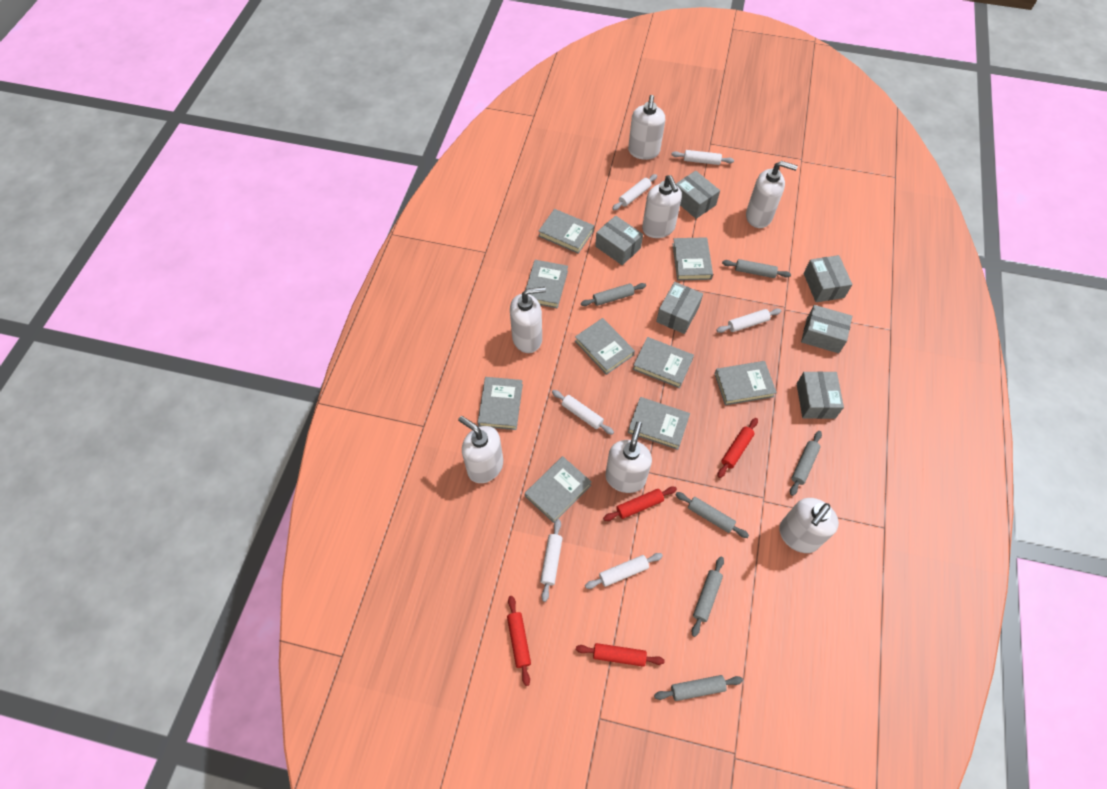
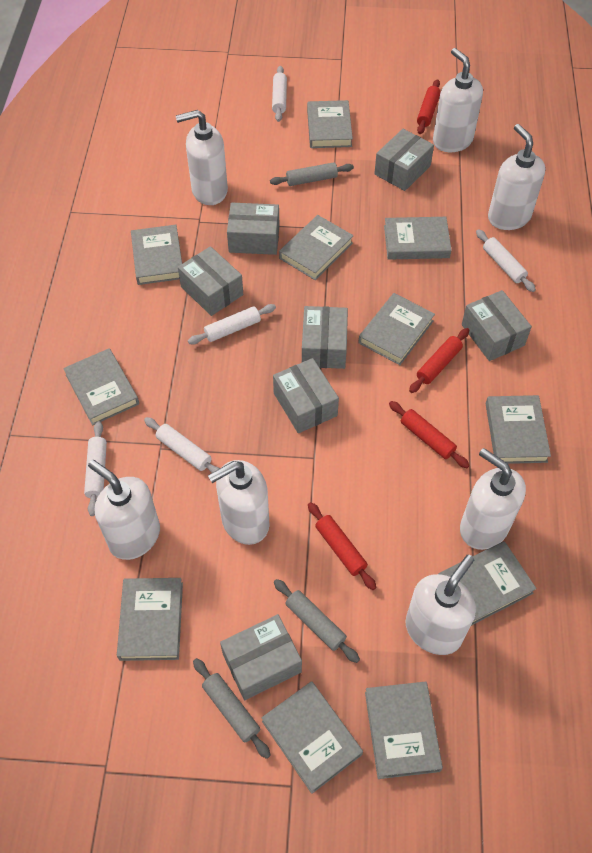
grey book: 9 -> 11
grey box: 6 -> 7
grey rolling pin: 6 -> 3
white rolling pin: 6 -> 5

